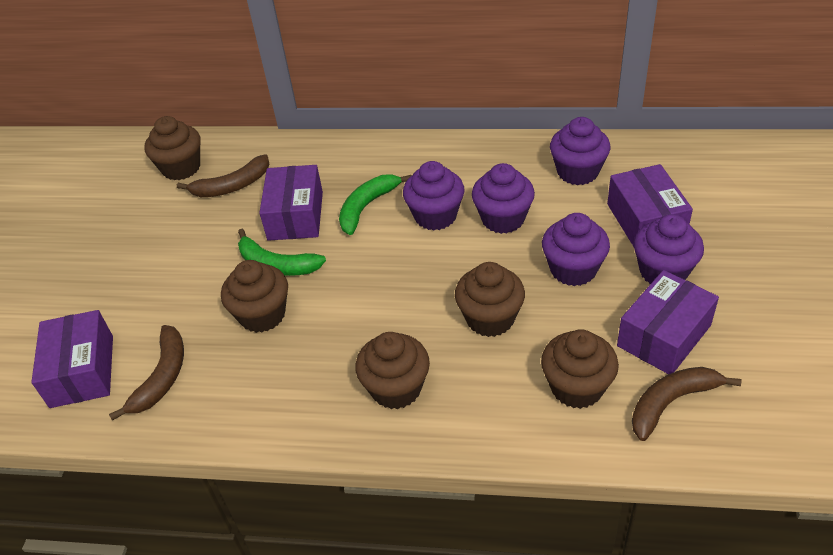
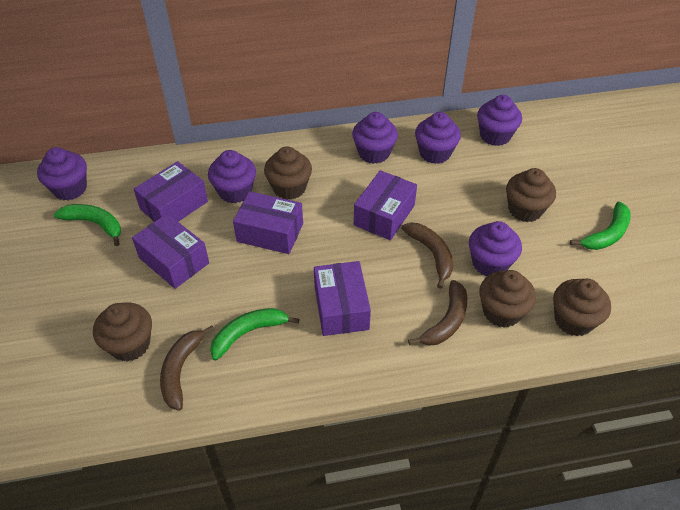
green banana: 2 -> 3
purple box: 4 -> 5
purple cupcake: 5 -> 6

